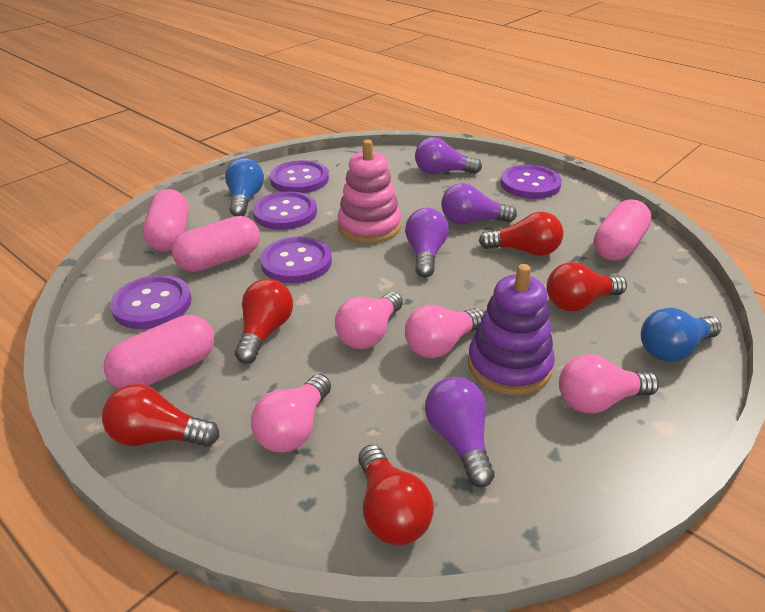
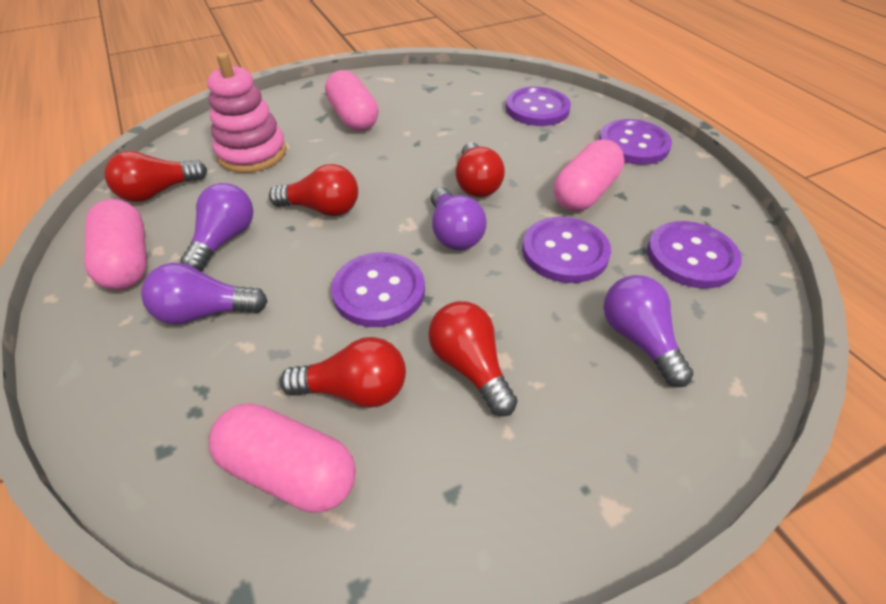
blue light bulb: 2 -> 0
pink light bulb: 4 -> 0
purple stacking toy: 1 -> 0

